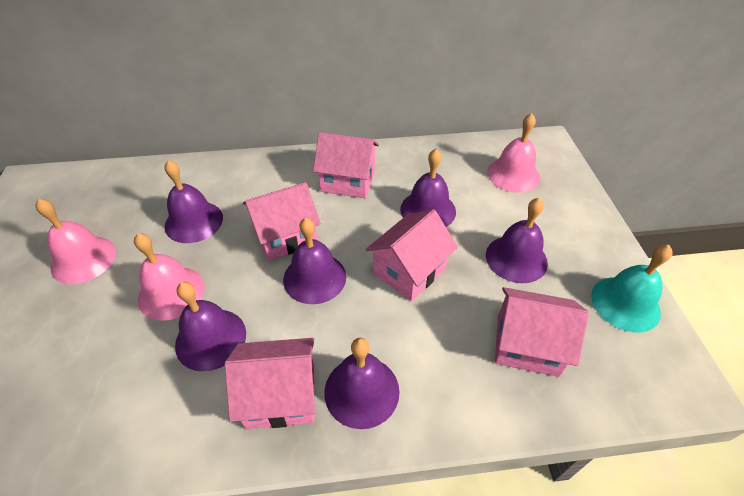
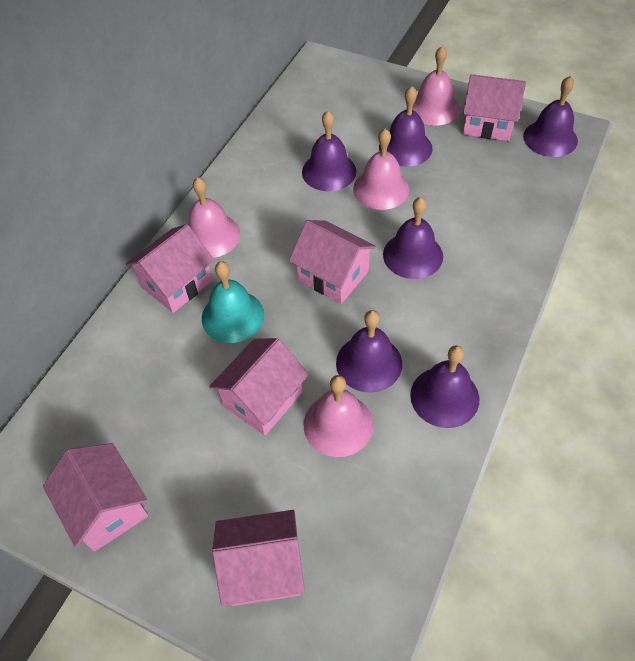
pink bell: 3 -> 4
pink house: 5 -> 6

